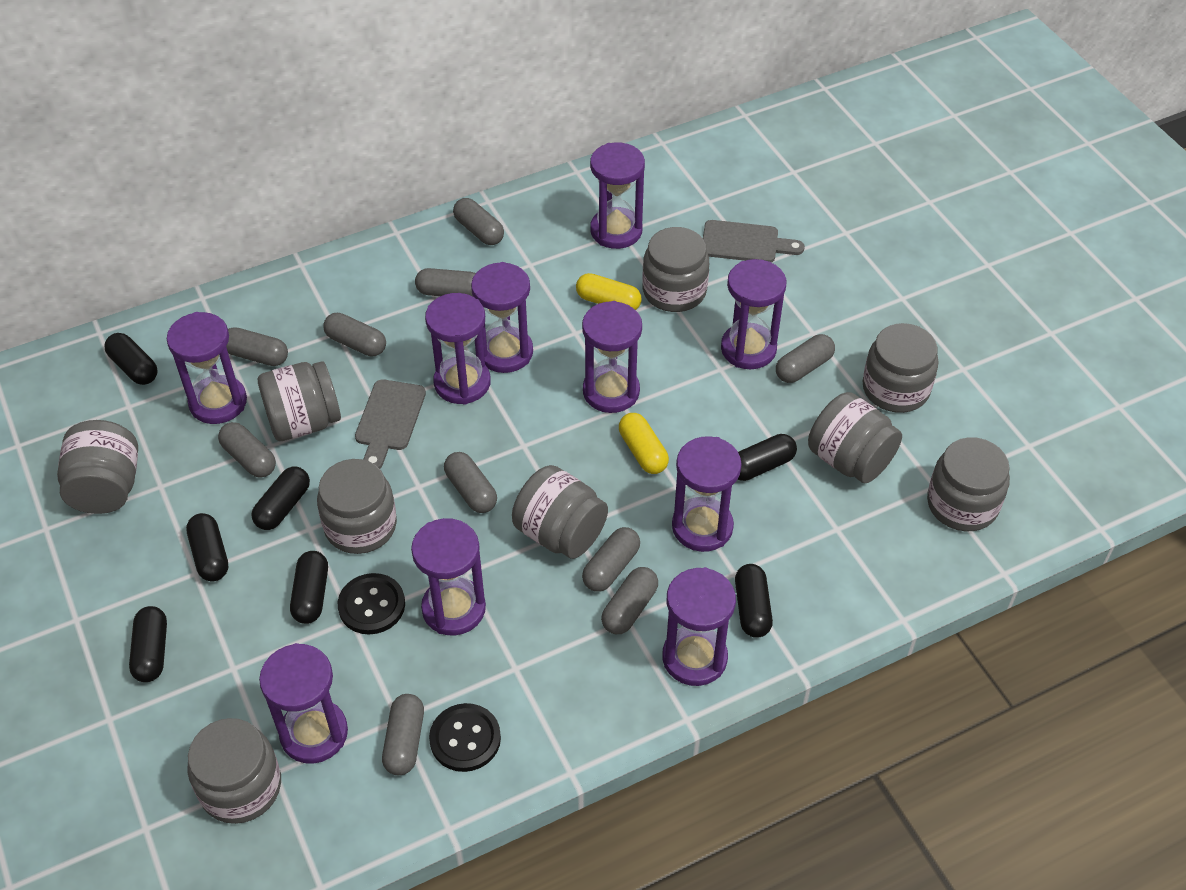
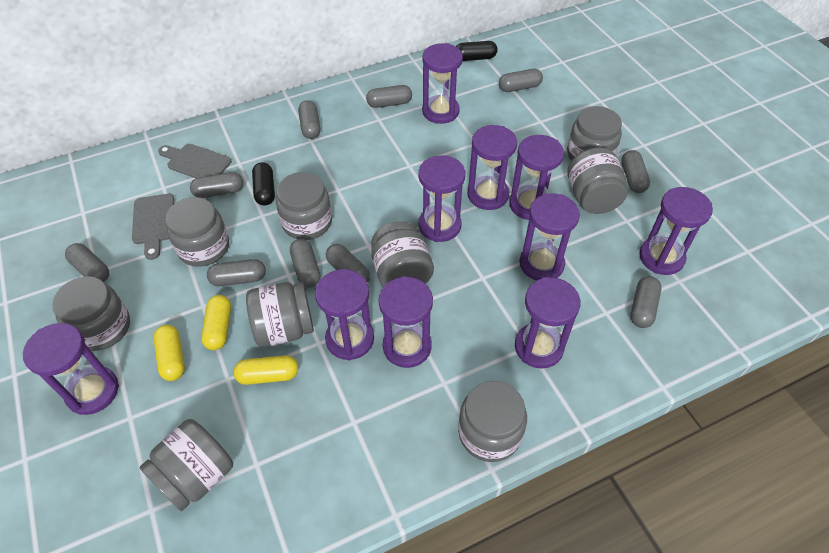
black button: 2 -> 0
black capsule: 7 -> 2
yellow capsule: 2 -> 3

